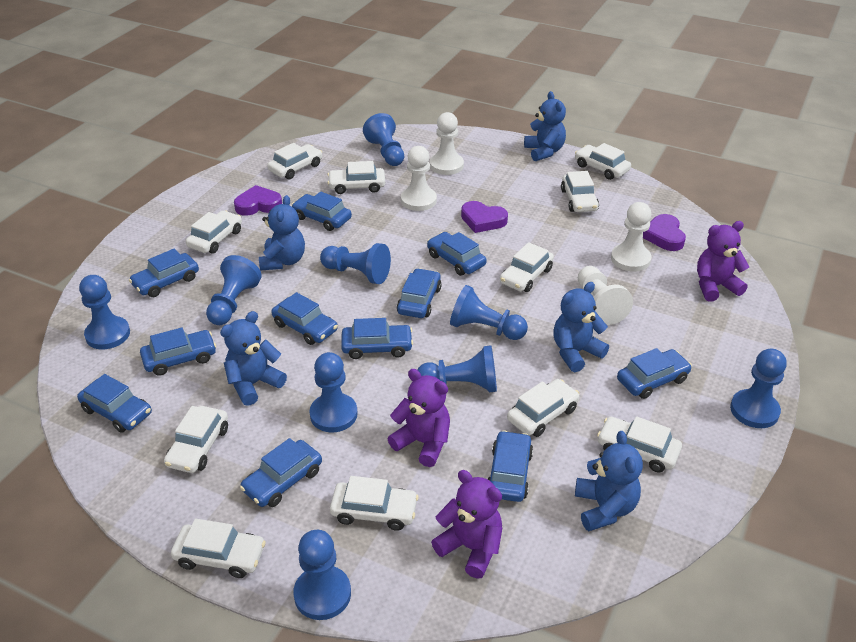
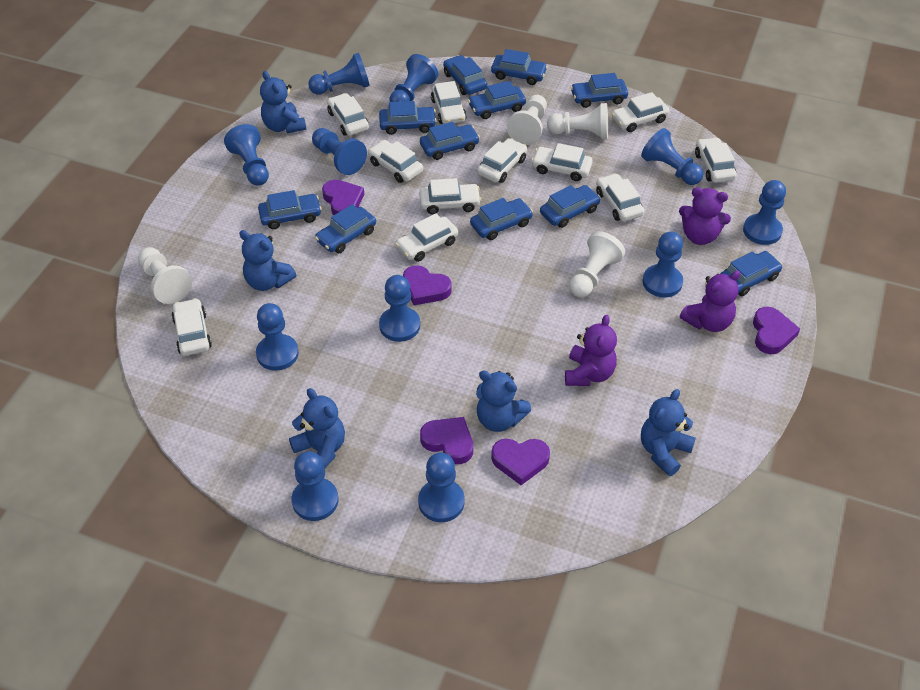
blue pawn: 9 -> 11
purple heart: 3 -> 5

